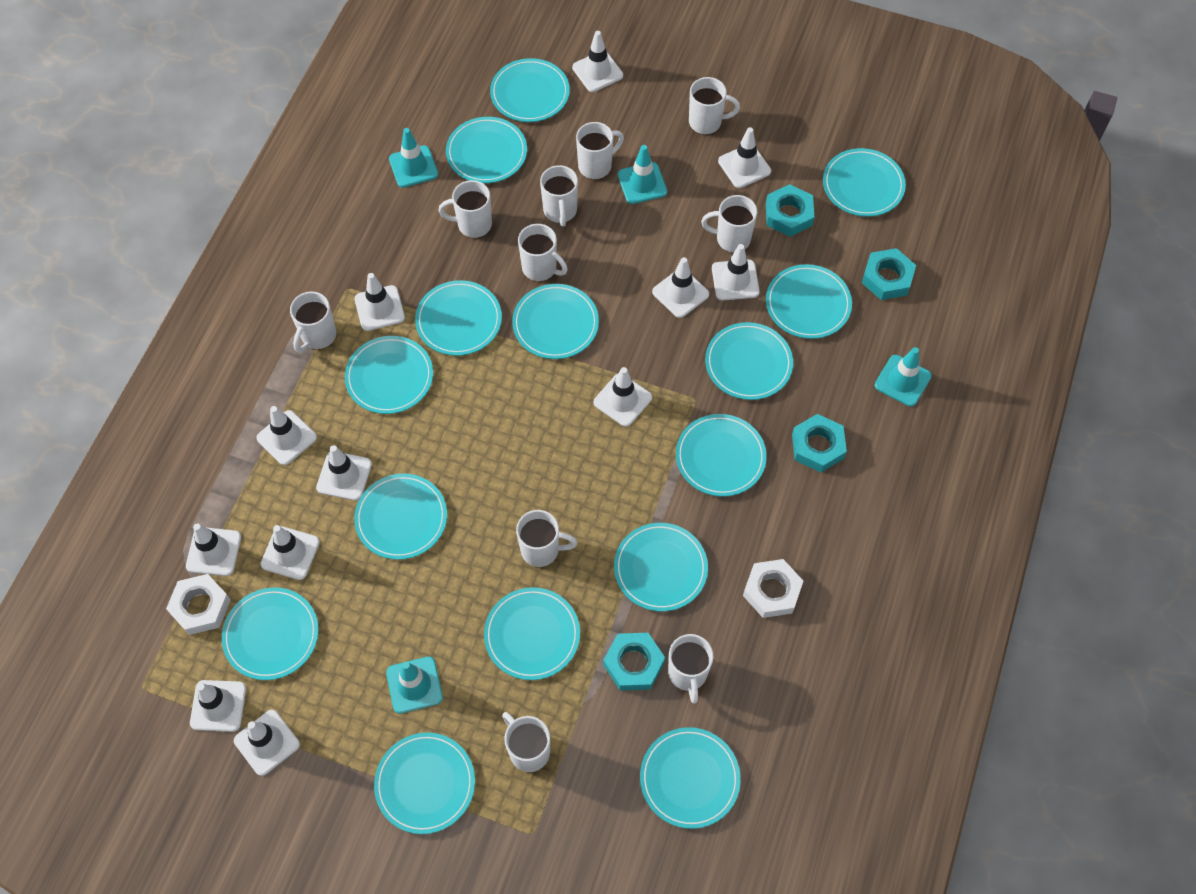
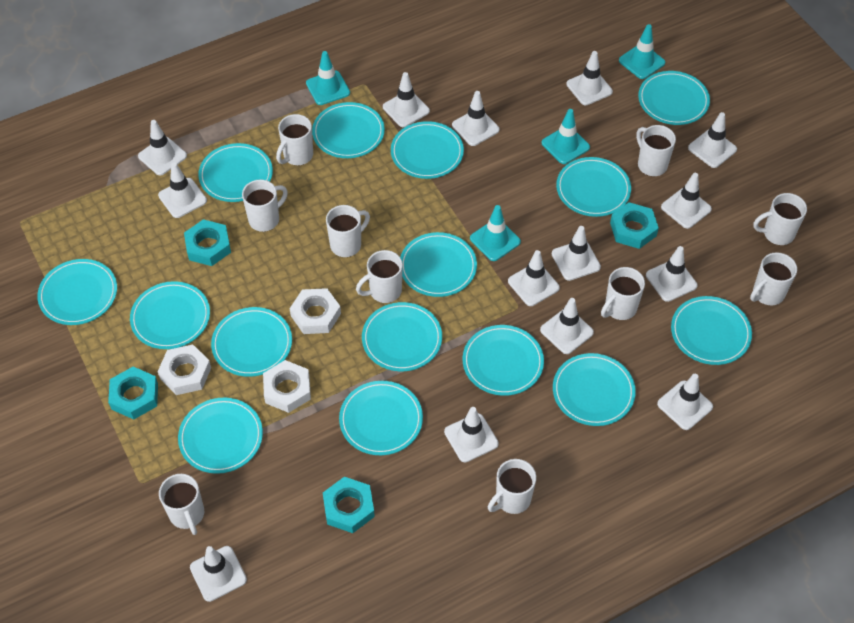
white nut: 2 -> 3
white traffic cone: 12 -> 14

